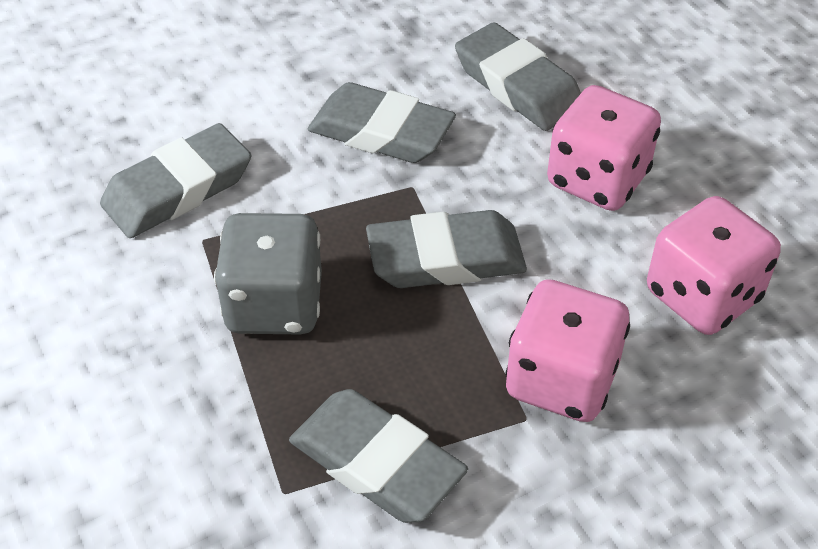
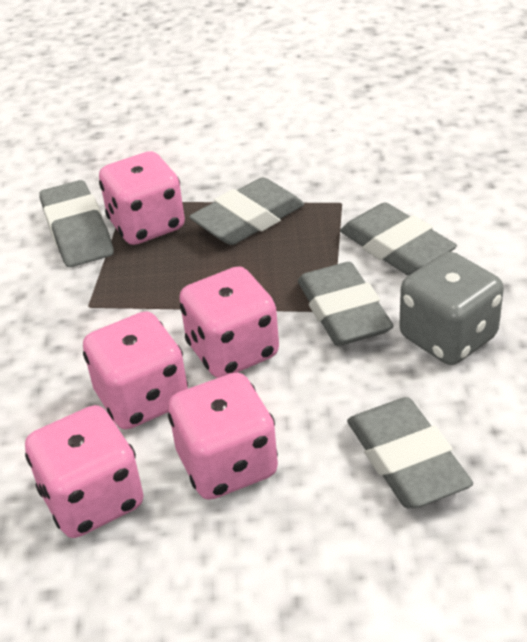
pink dice: 3 -> 5

